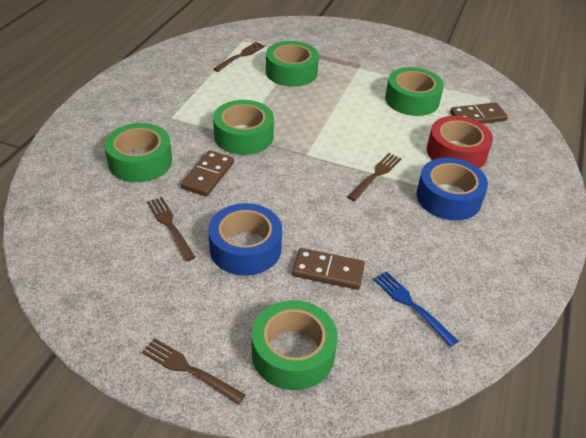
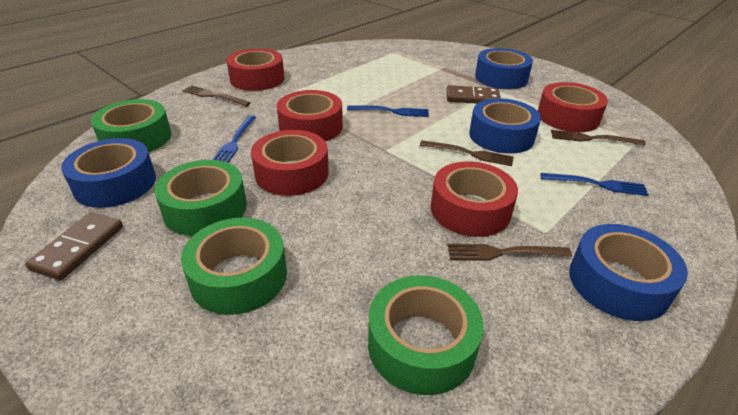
blue fork: 1 -> 3
blue tape: 2 -> 4
brown domino: 3 -> 2
green tape: 5 -> 4
red tape: 1 -> 5

